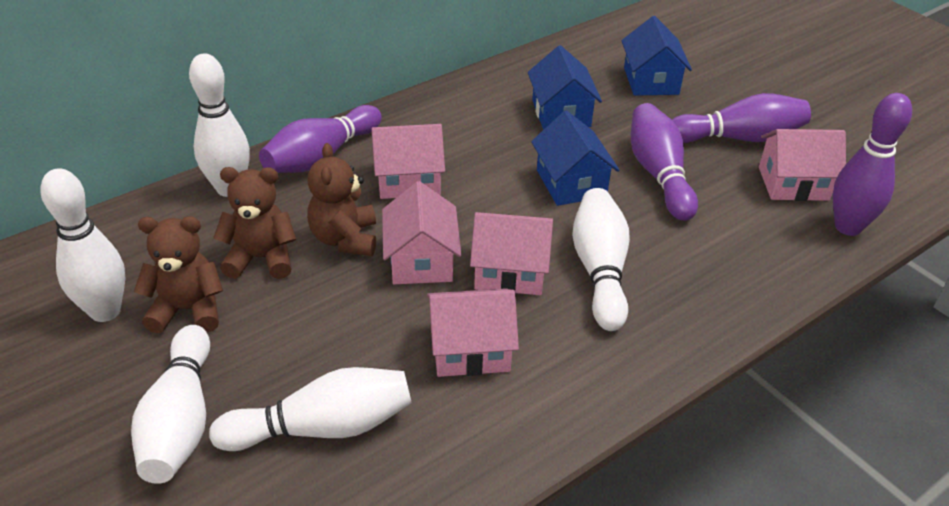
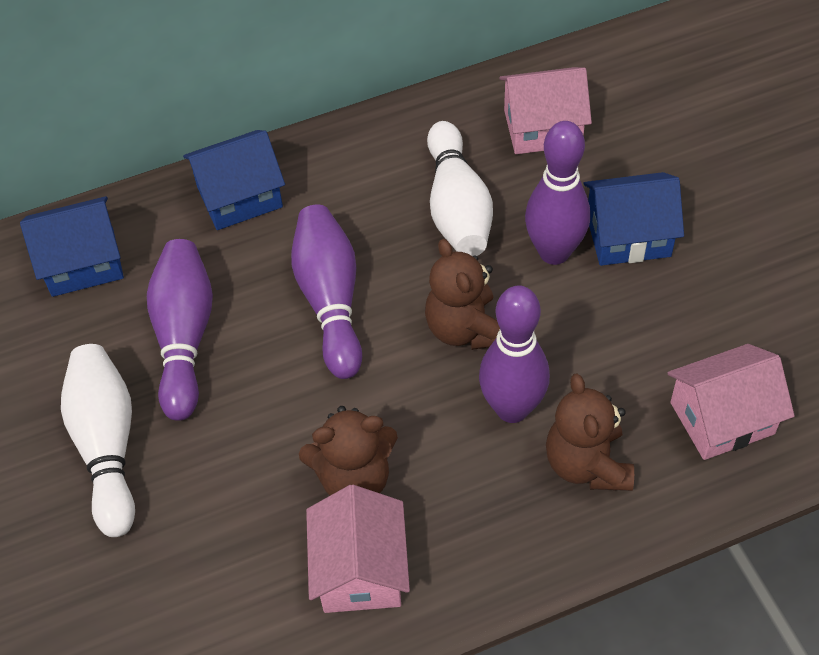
pink house: 5 -> 3
white bowling pin: 5 -> 2

